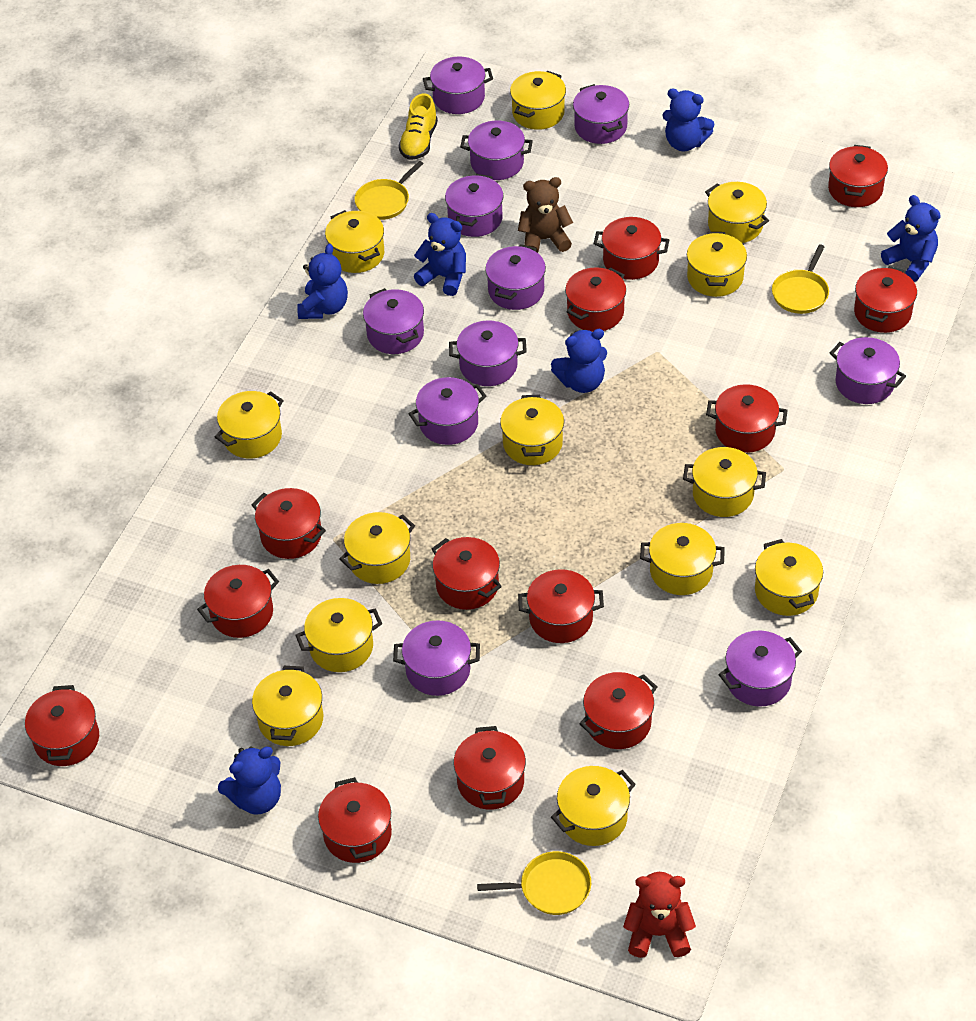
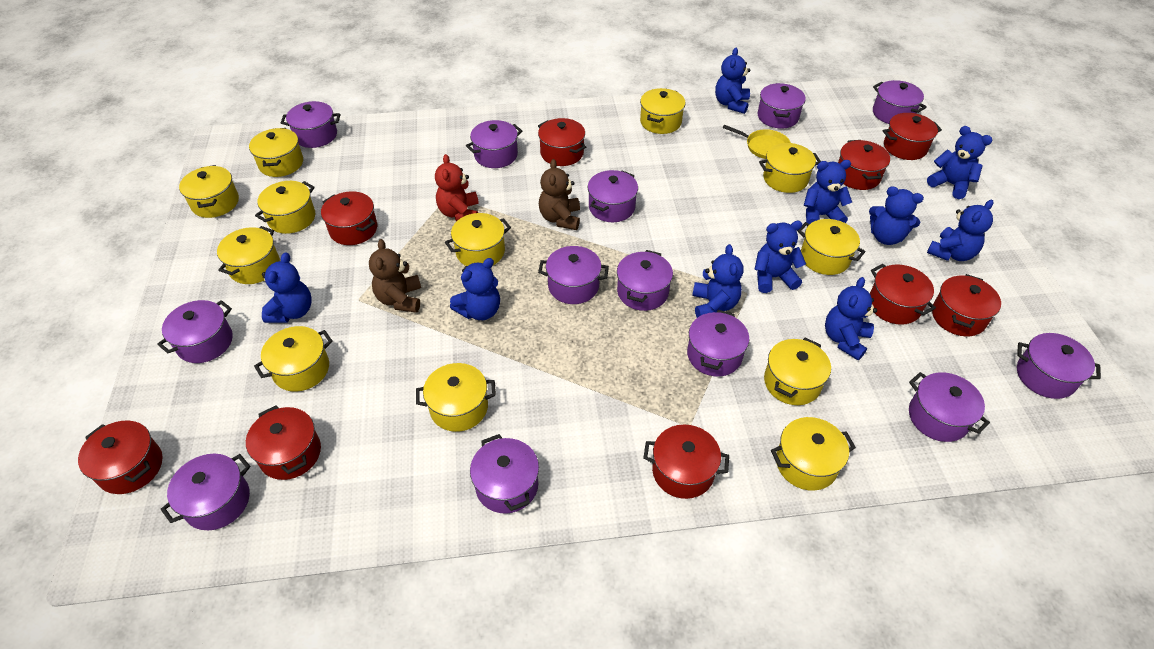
blue teddy bear: 6 -> 10
brown teddy bear: 1 -> 2
purple pot: 11 -> 13
red pot: 13 -> 9
yellow pan: 3 -> 1
yellow pot: 13 -> 12
yellow shoe: 1 -> 0

